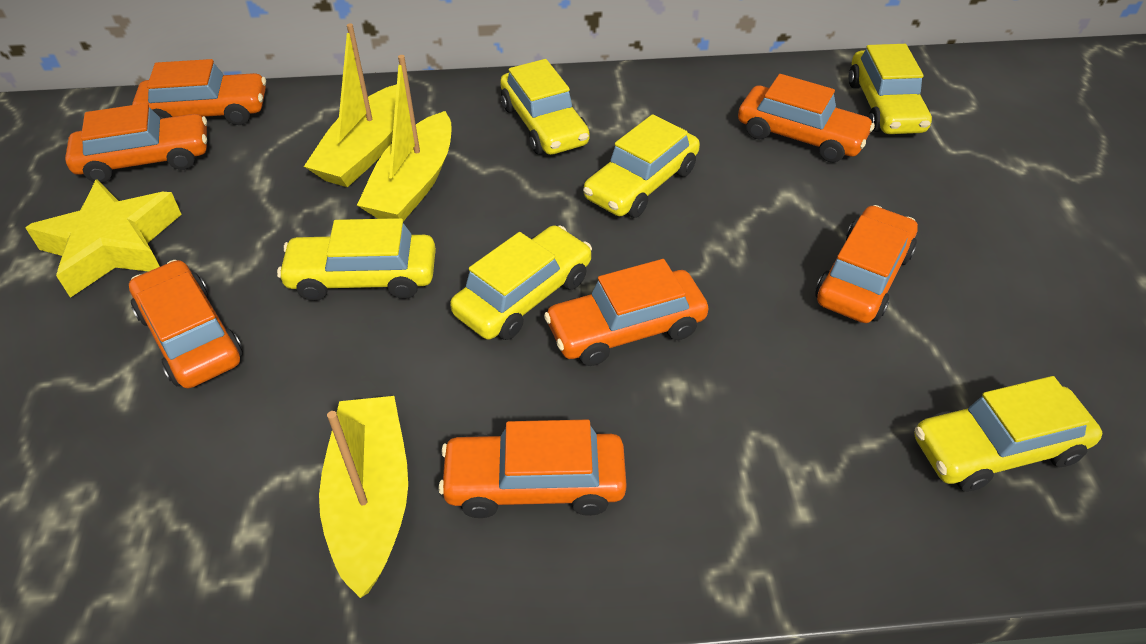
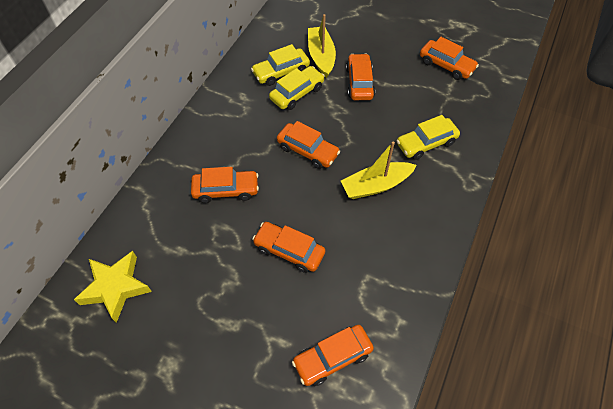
orange car: 7 -> 6
yellow boat: 3 -> 2
yellow car: 6 -> 3

